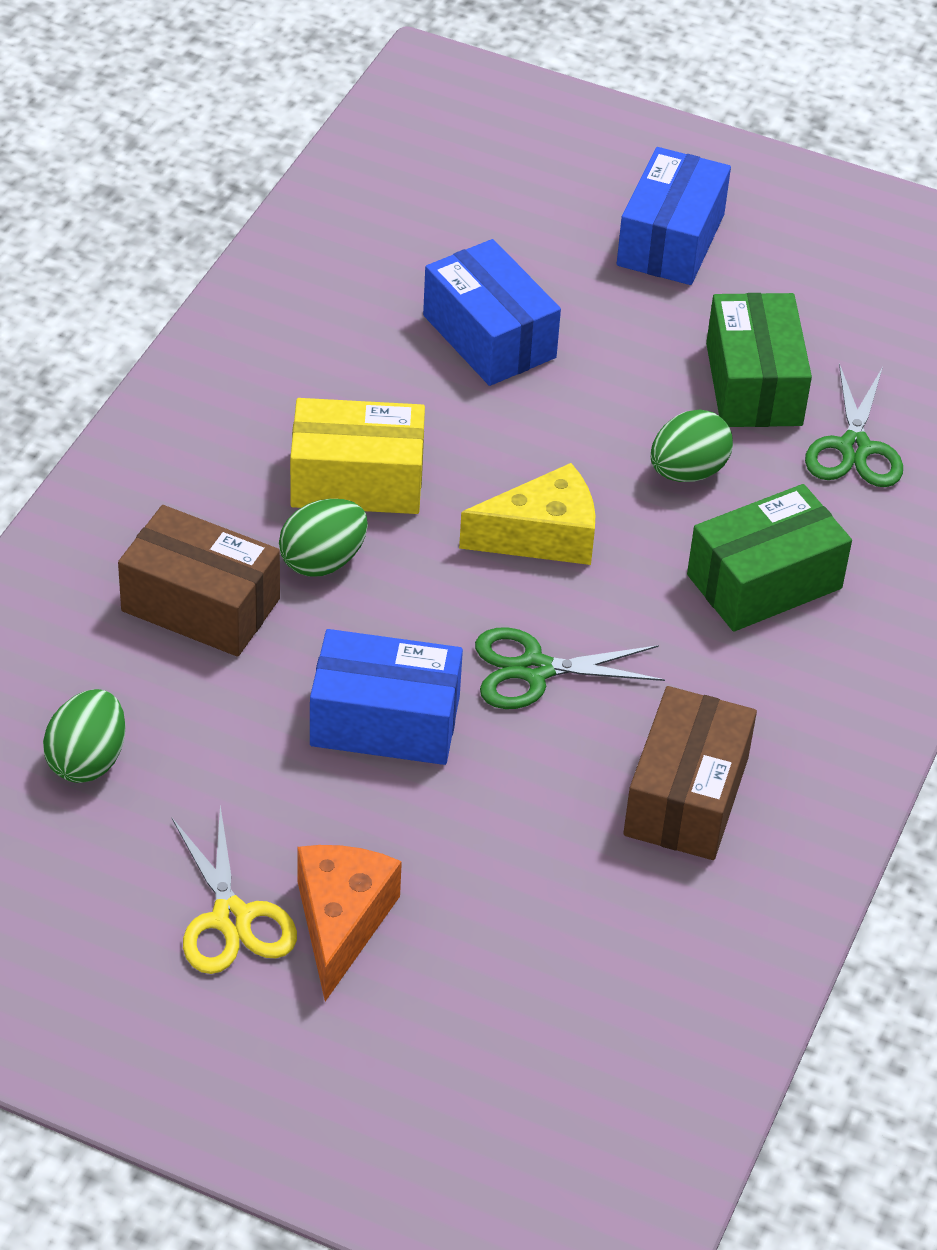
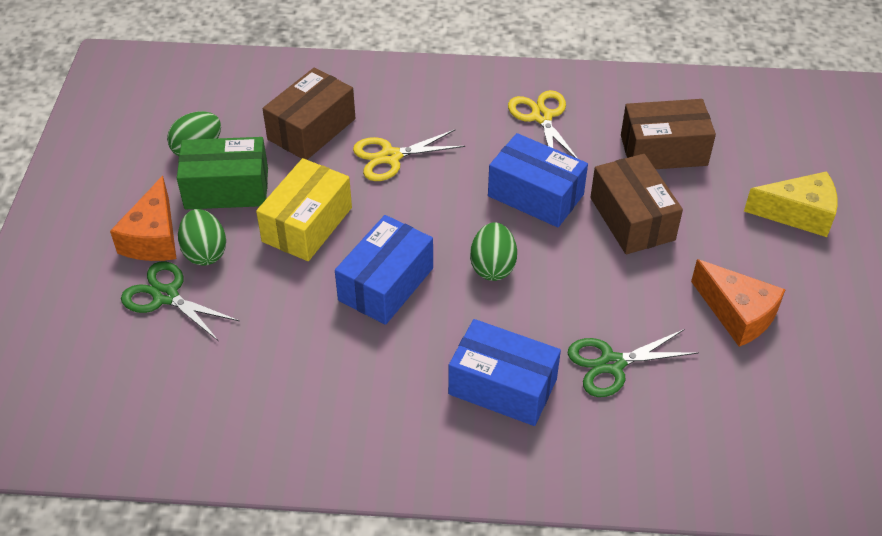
brown box: 2 -> 3
green box: 2 -> 1
orange cheese: 1 -> 2
yellow scissors: 1 -> 2

